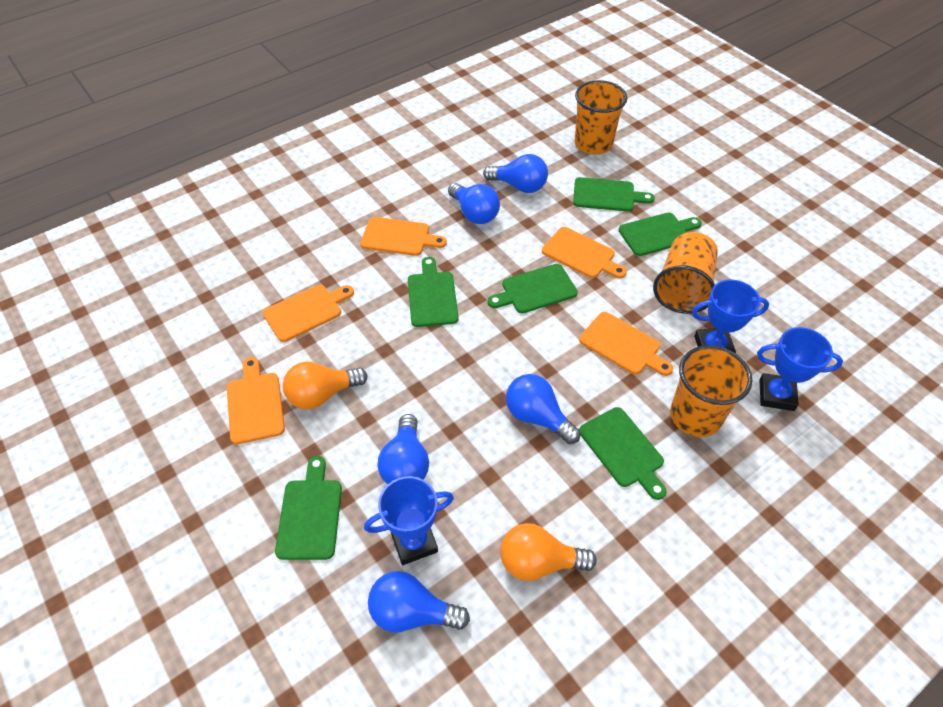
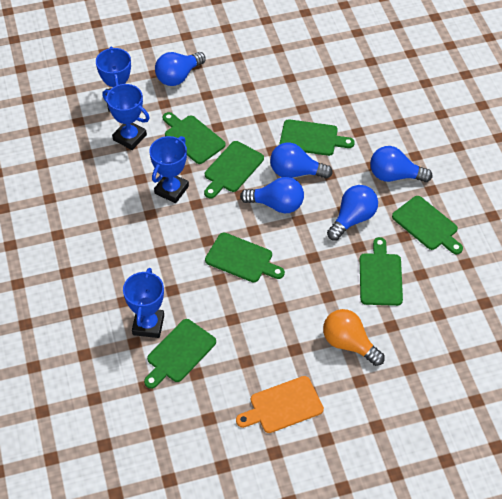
blue trophy: 3 -> 4
green cutting board: 6 -> 7
orange cup: 3 -> 0
orange cutting board: 5 -> 1
orange light bulb: 2 -> 1

